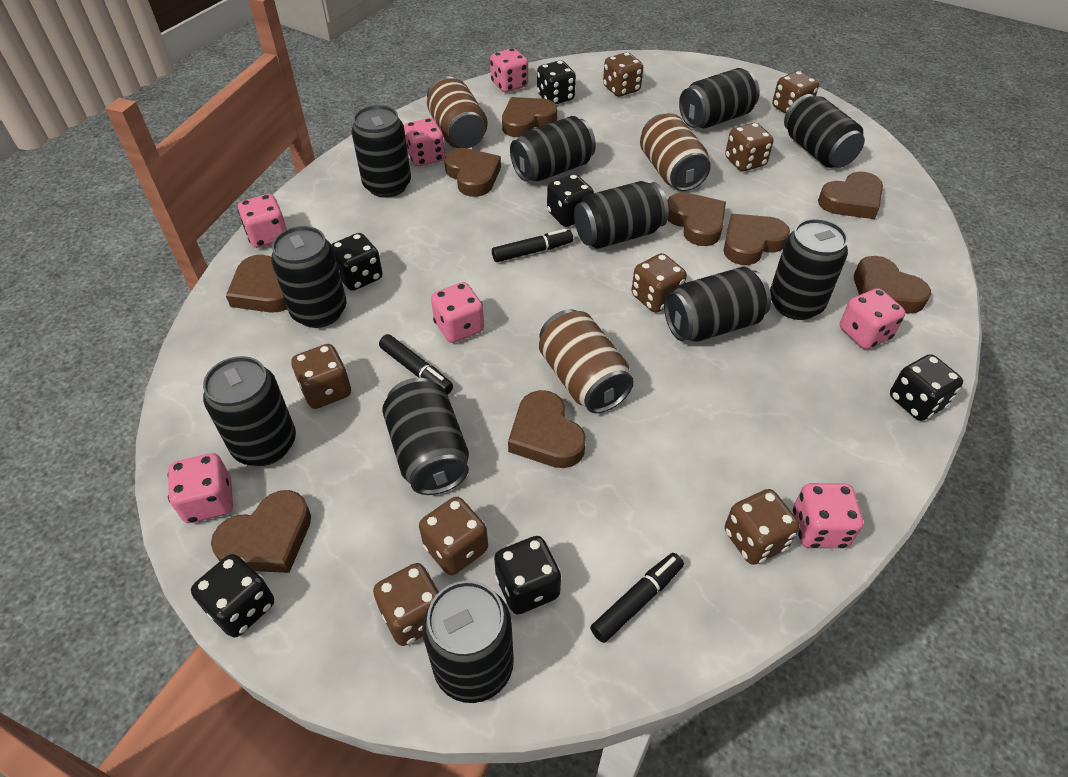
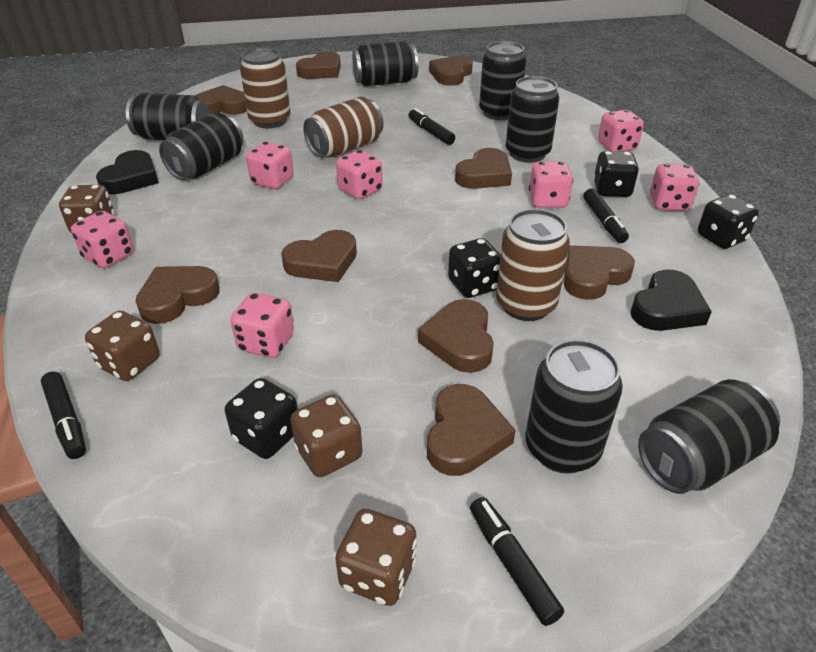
black can: 11 -> 7
black dice: 6 -> 4
black heart: 0 -> 2
black marker: 3 -> 4
brown dice: 8 -> 4

